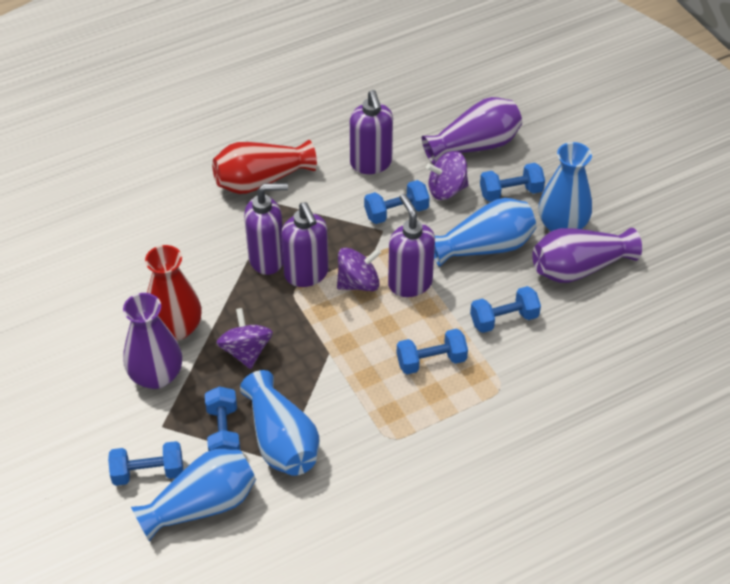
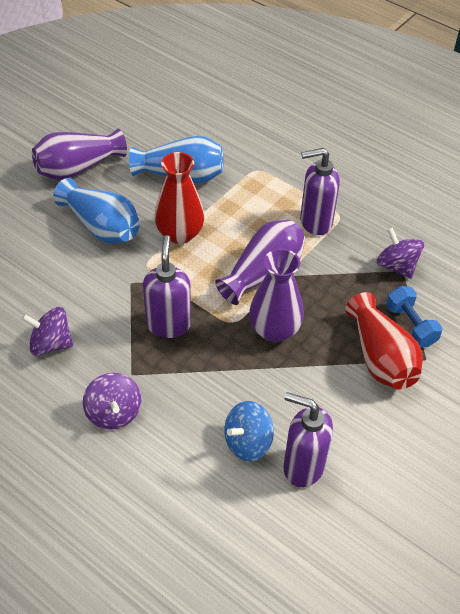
blue dumbbell: 6 -> 1
blue spinning top: 0 -> 1
blue vase: 4 -> 2
purple soap dispenser: 4 -> 3

